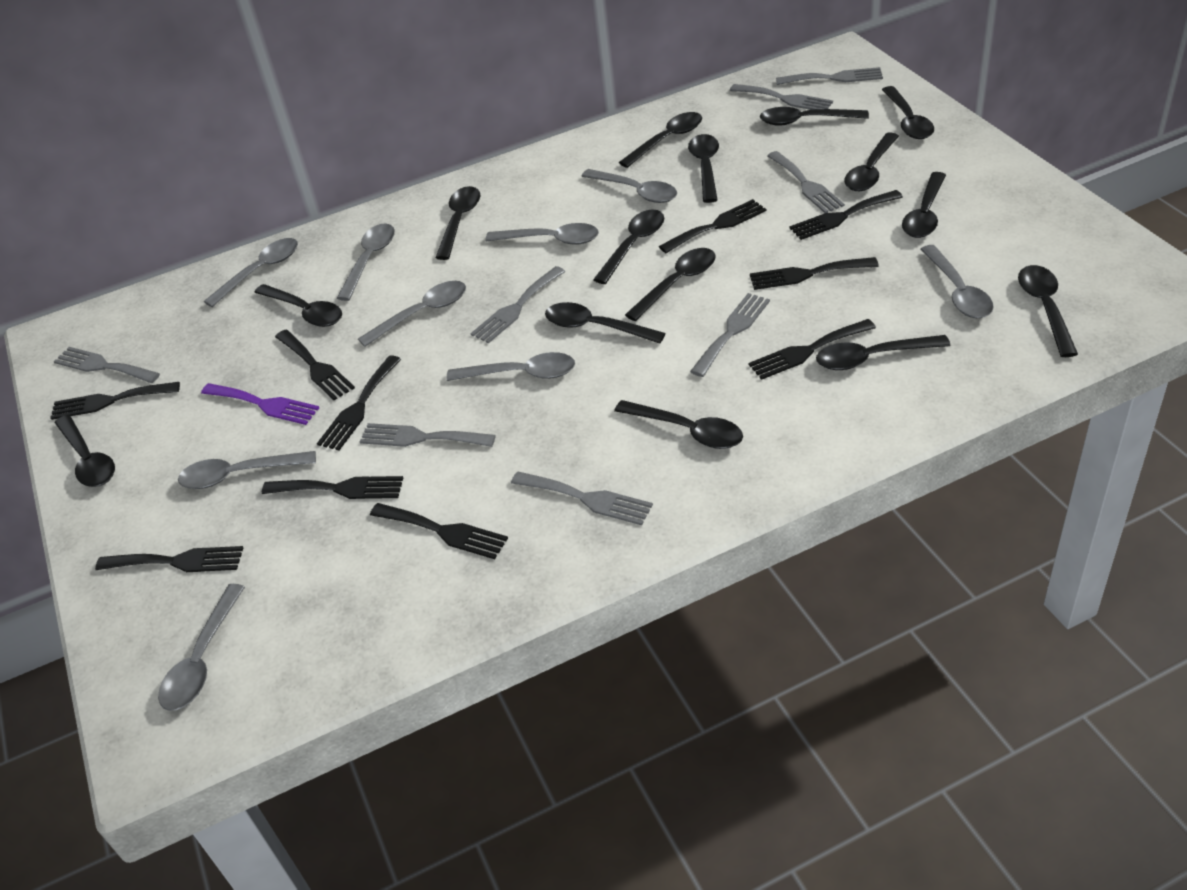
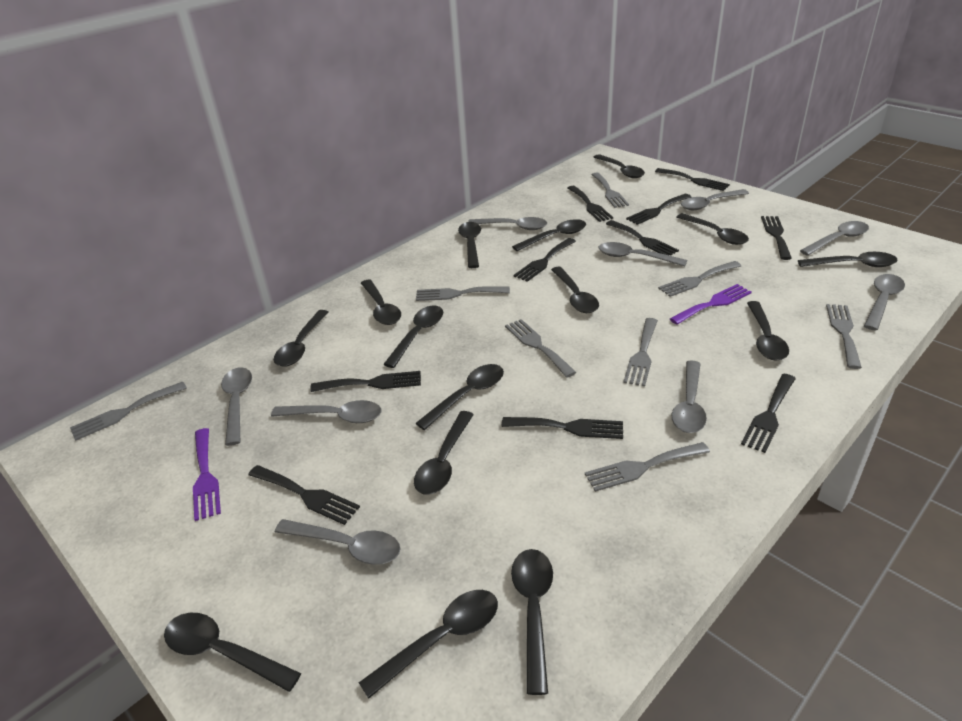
purple fork: 1 -> 2

